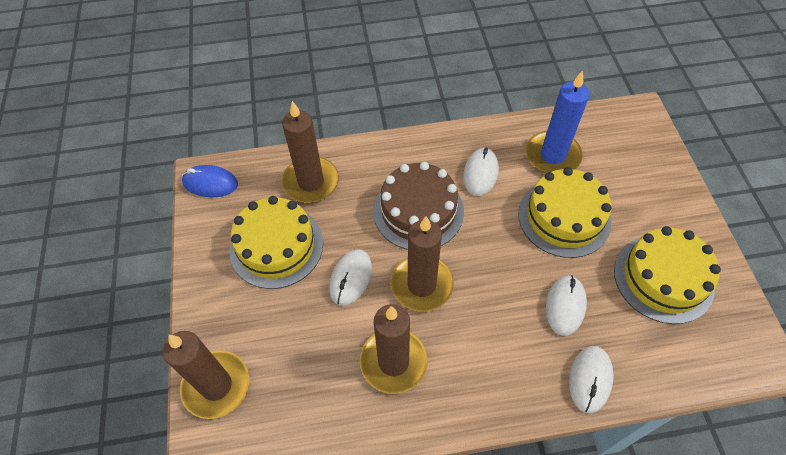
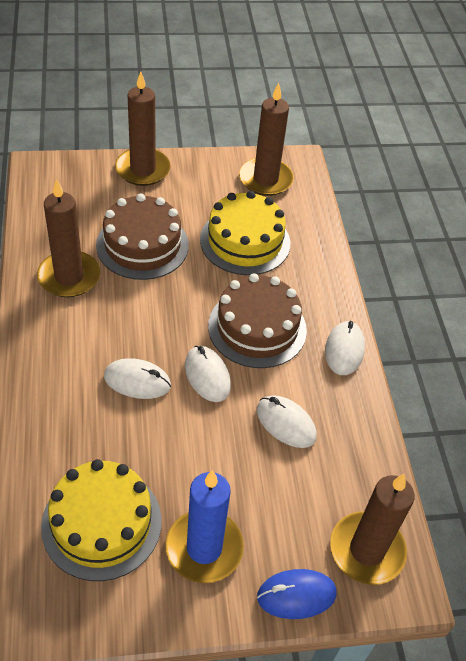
brown cake: 1 -> 2
yellow cake: 3 -> 2

